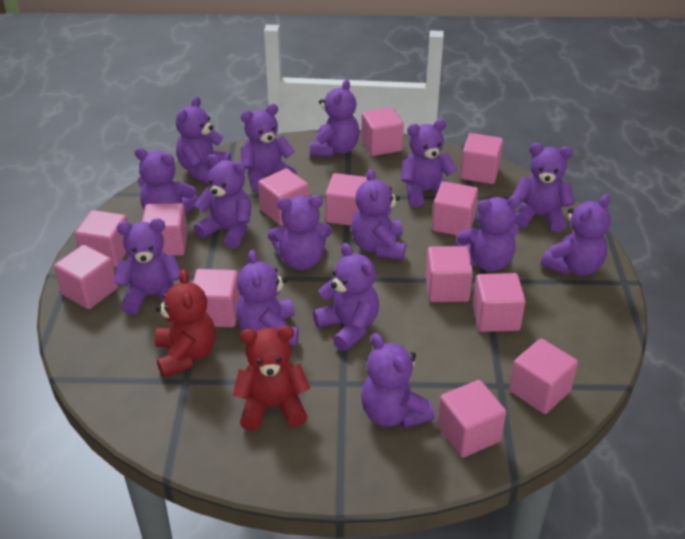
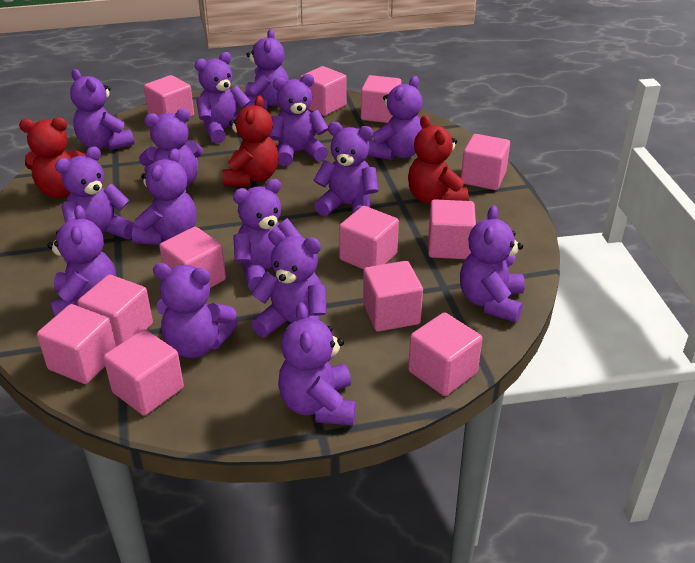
pink cube: 13 -> 12
red teddy bear: 2 -> 3

